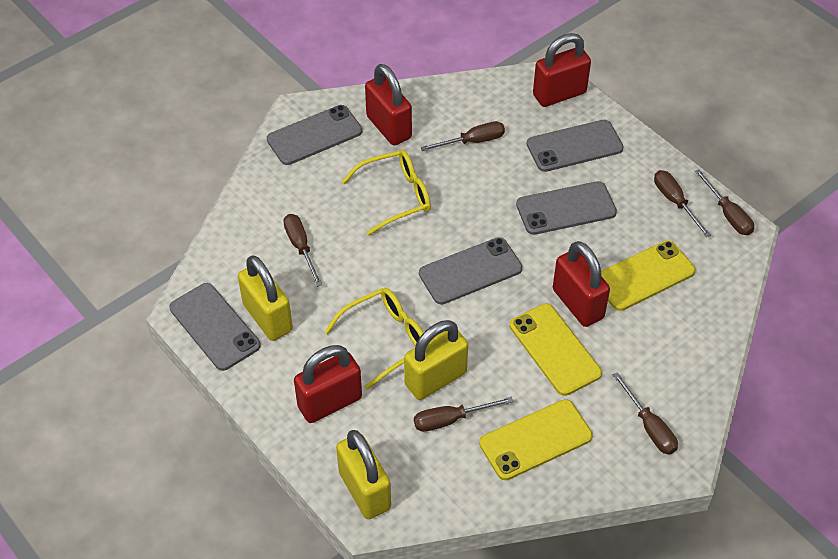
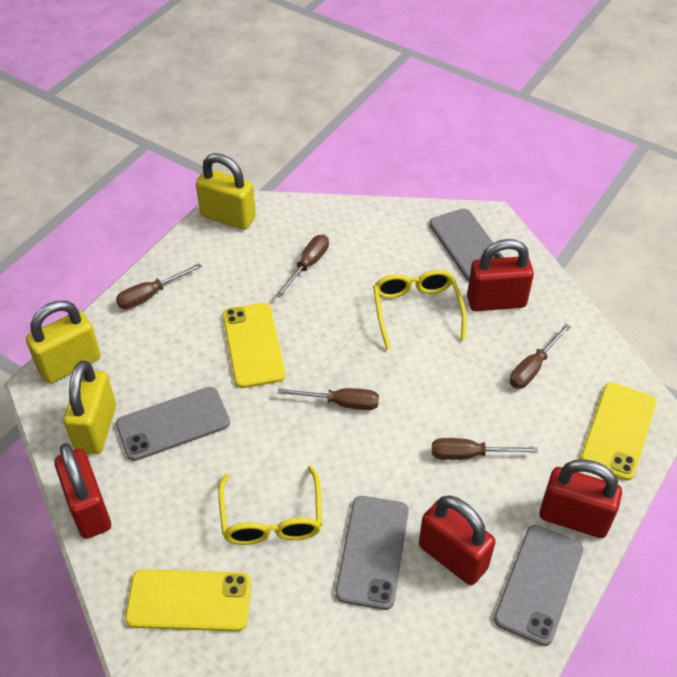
brown screwdriver: 6 -> 5
grey phone: 5 -> 4

